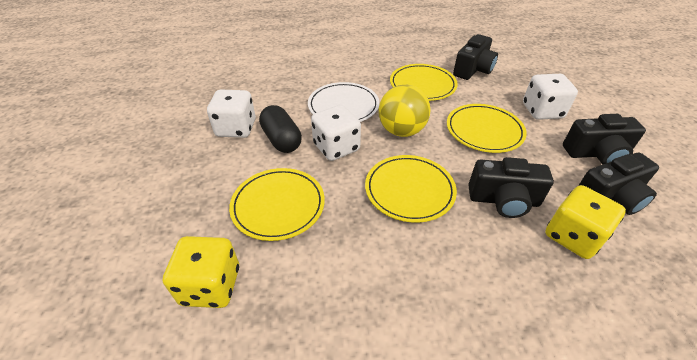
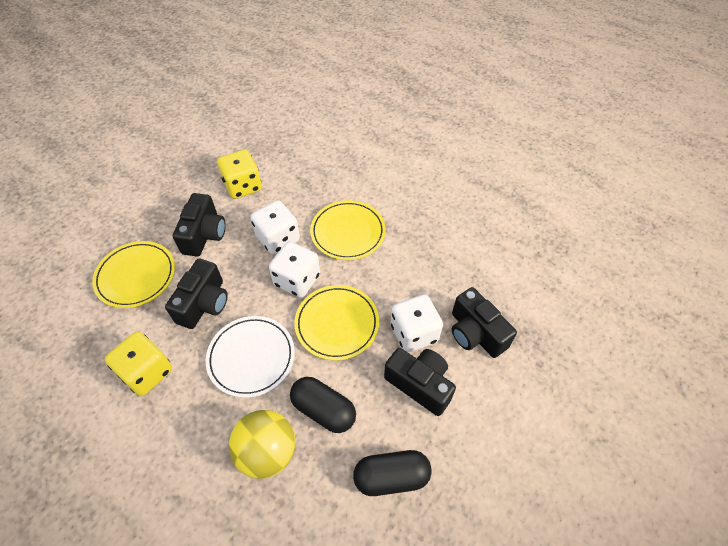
black capsule: 1 -> 2
yellow plate: 4 -> 3

